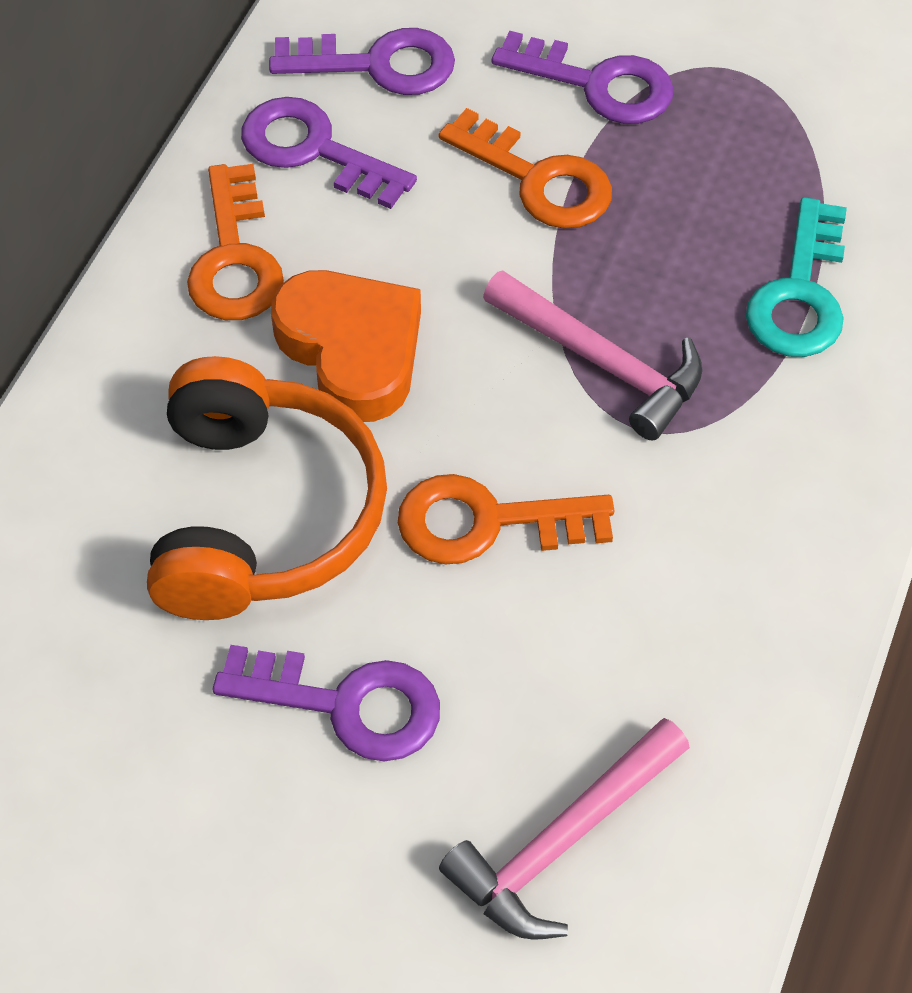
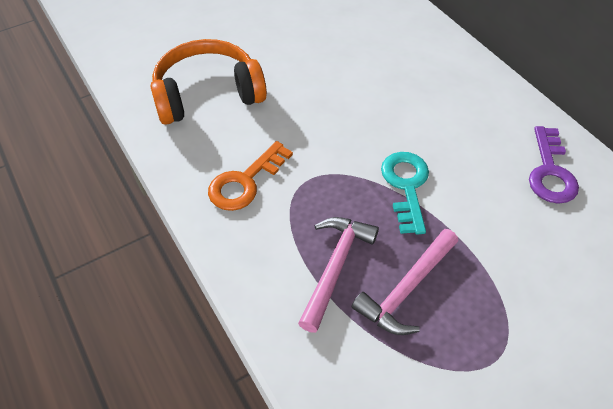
orange heart: 1 -> 0
orange key: 3 -> 1
purple key: 4 -> 1

